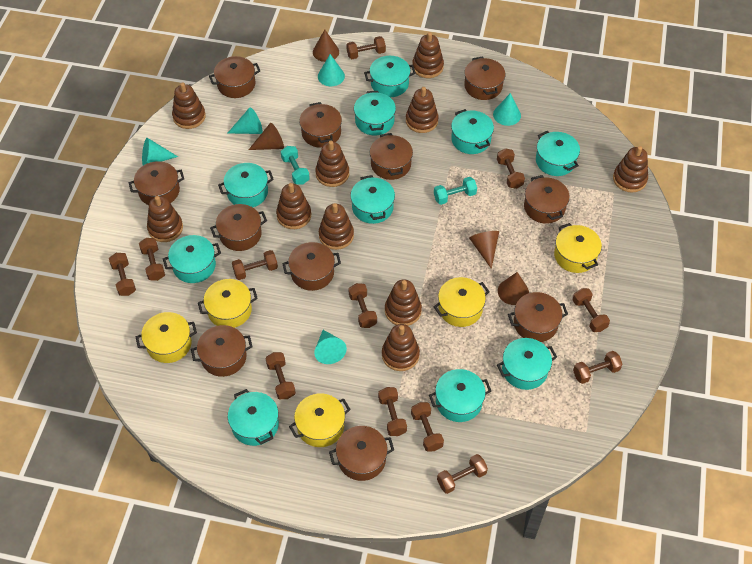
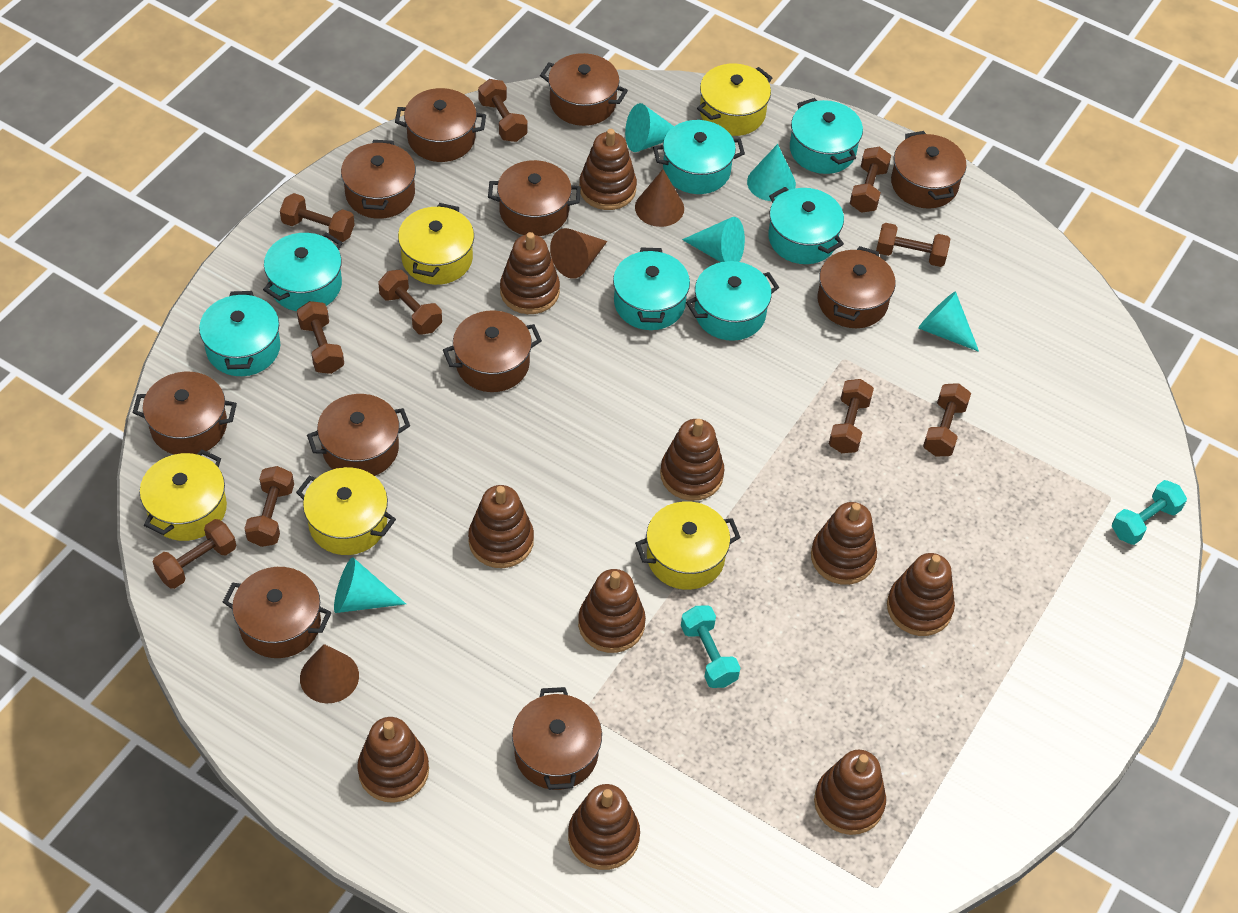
brown cone: 4 -> 3
brown dumbbell: 12 -> 10
turquoise pot: 10 -> 7

